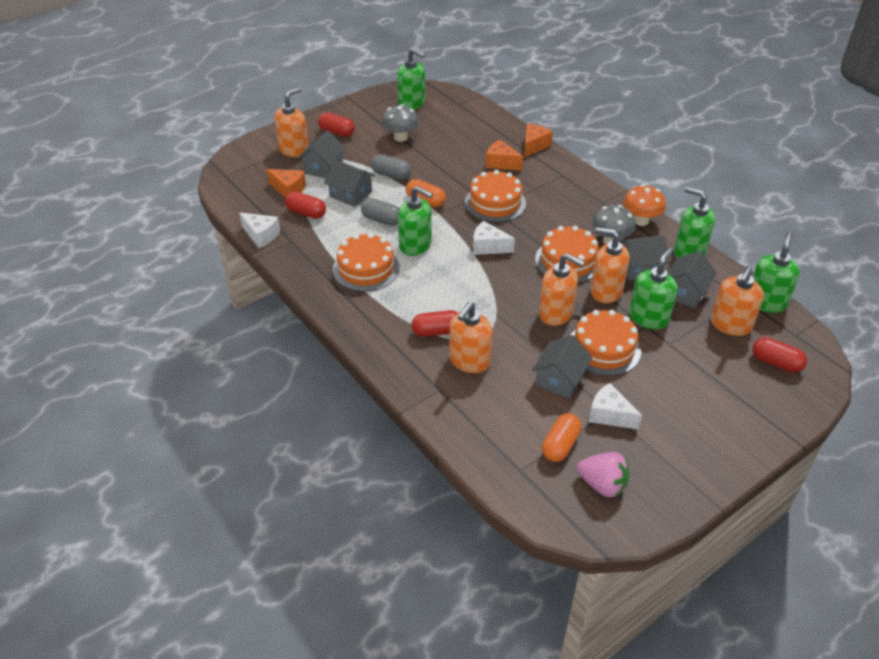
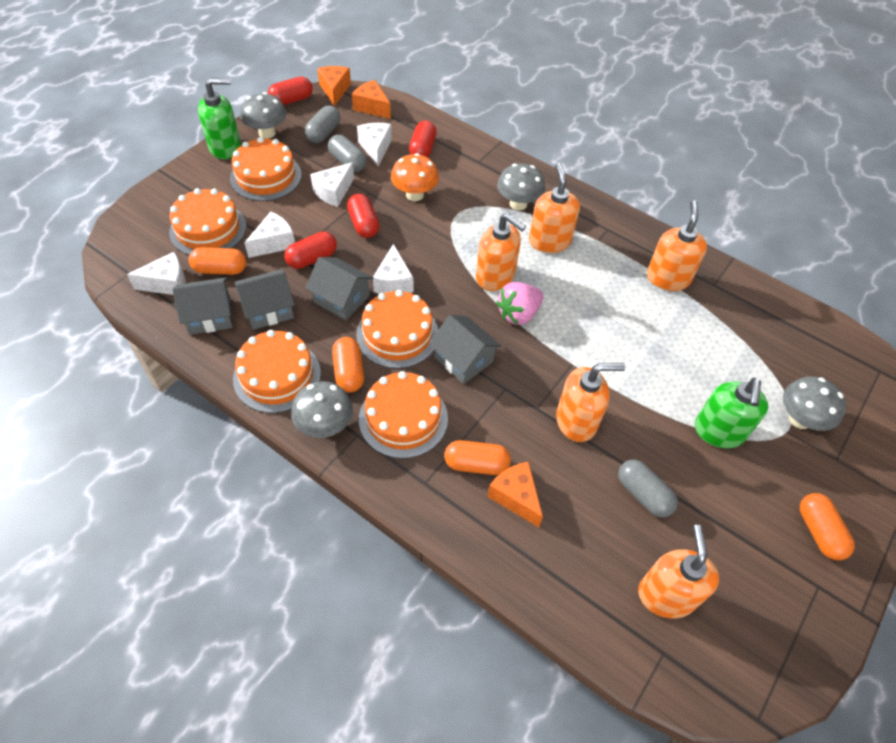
green soap dispenser: 5 -> 2
grey capsule: 2 -> 3
grey house: 5 -> 4
grey mushroom: 2 -> 4
orange cake: 4 -> 5
orange capsule: 2 -> 4
white cheese: 3 -> 5

